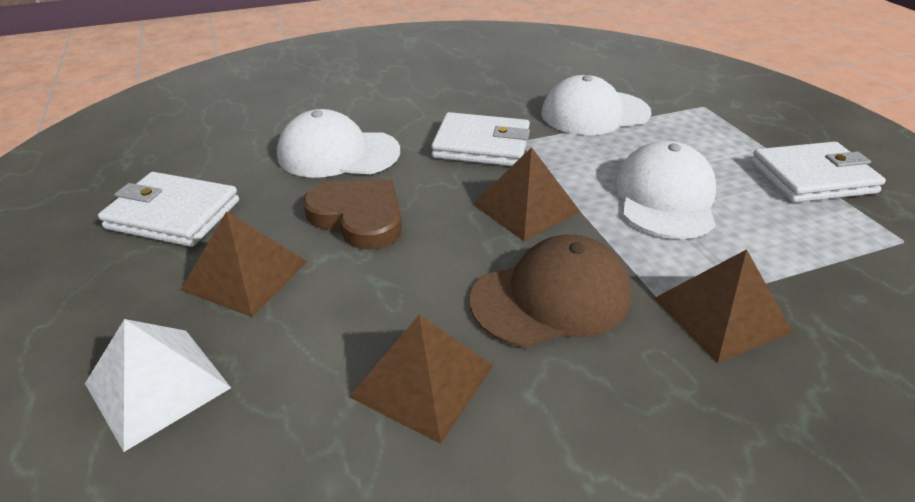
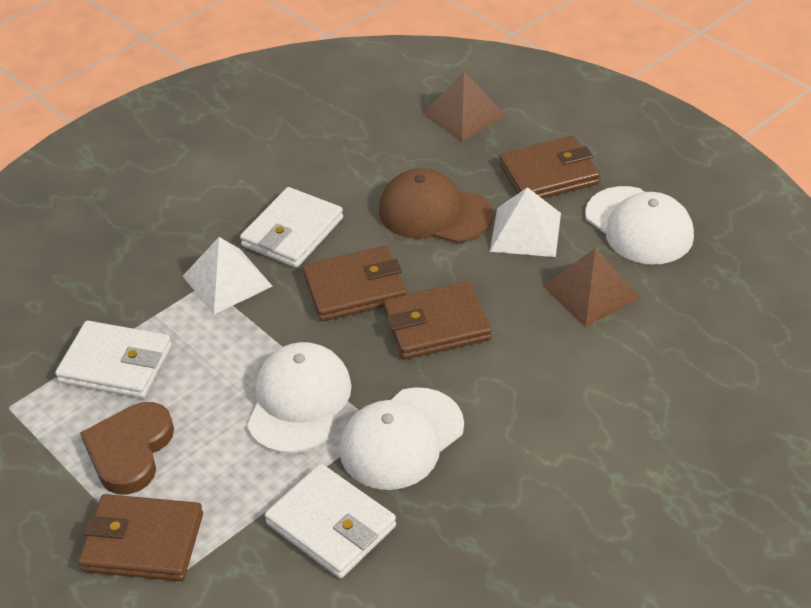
brown pyramid: 4 -> 2
brown wallet: 0 -> 4
white pyramid: 1 -> 2

